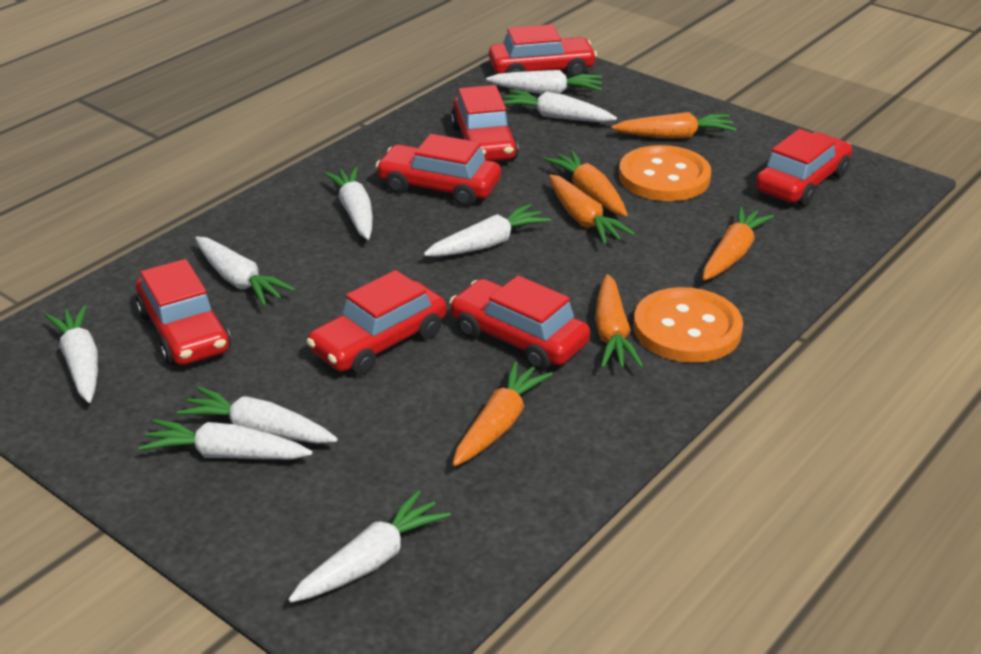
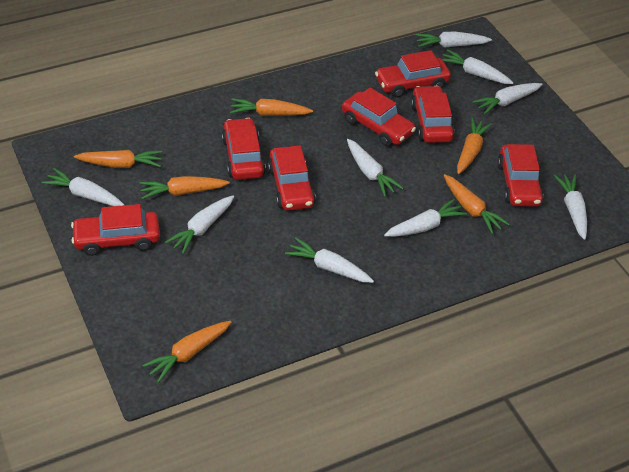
orange button: 2 -> 0

